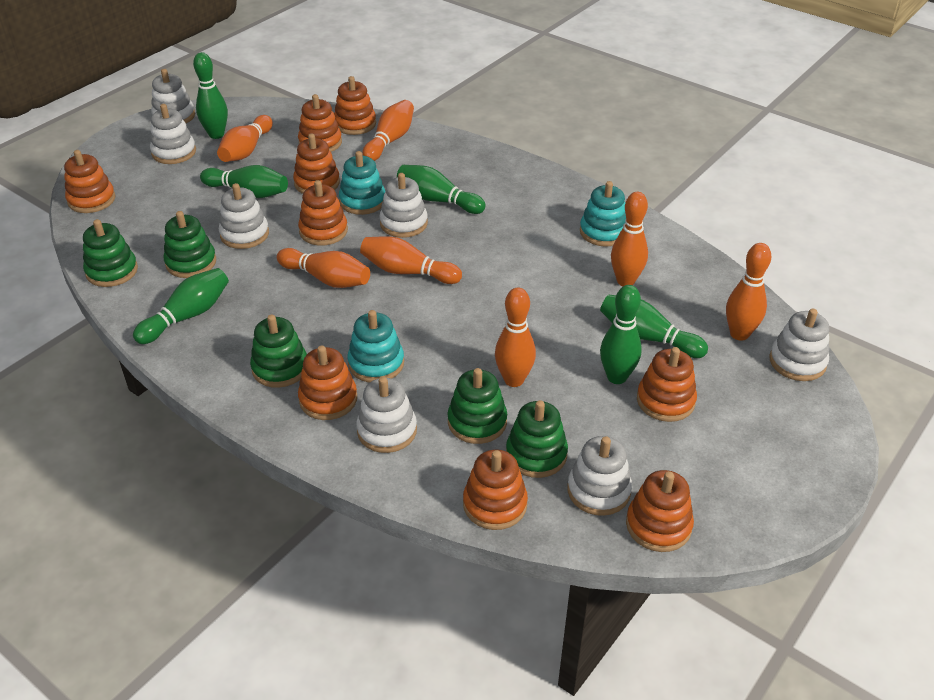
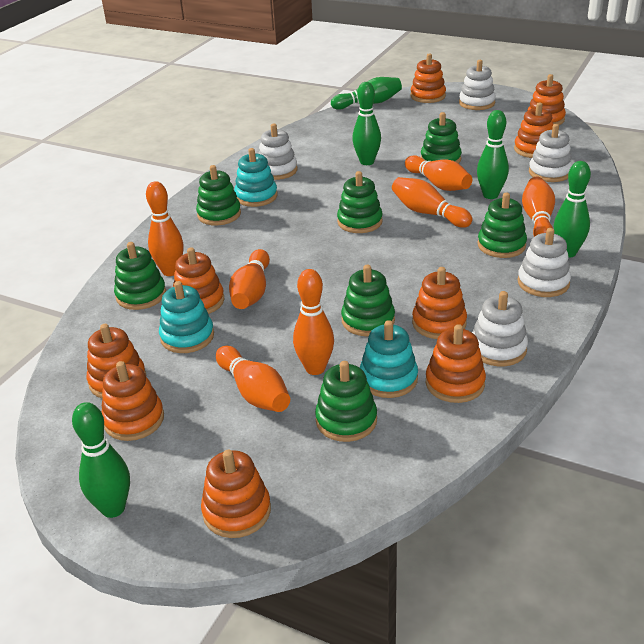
green bowling pin: 6 -> 5
green stacking toy: 5 -> 7
white stacking toy: 7 -> 5

